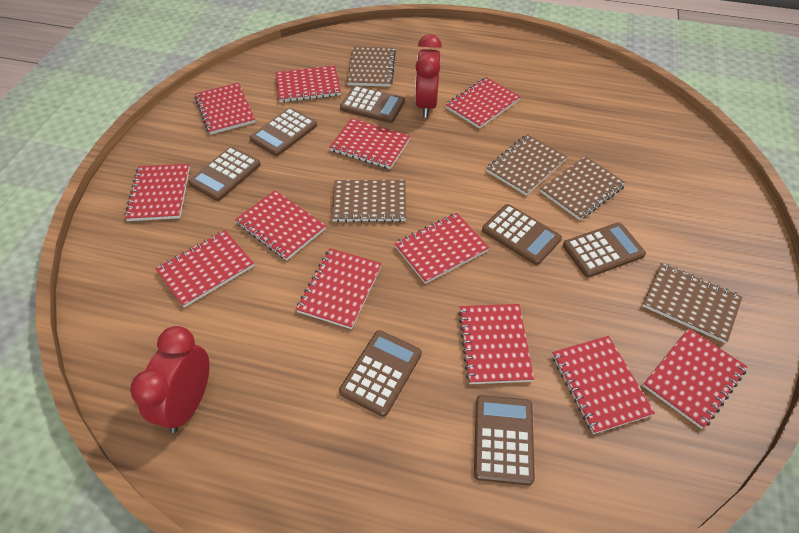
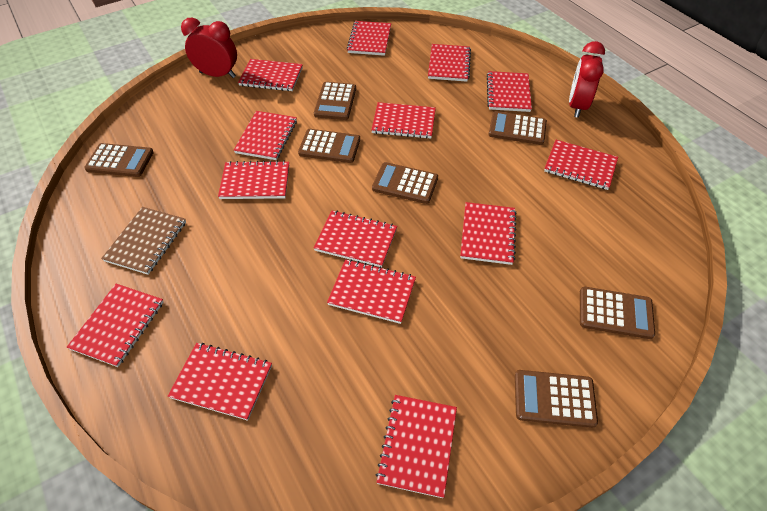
brown notebook: 5 -> 1
red notebook: 12 -> 14

